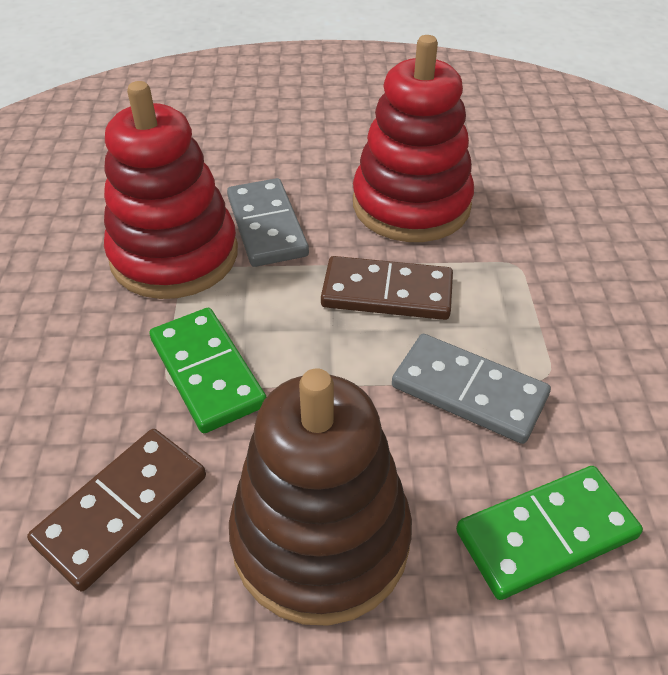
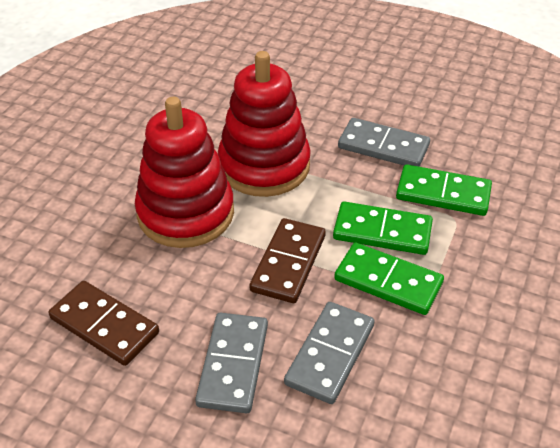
brown stacking toy: 1 -> 0
green domino: 2 -> 3
grey domino: 2 -> 3

